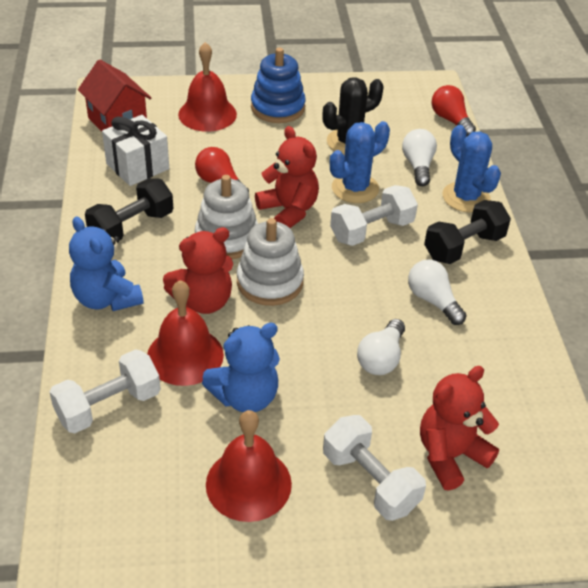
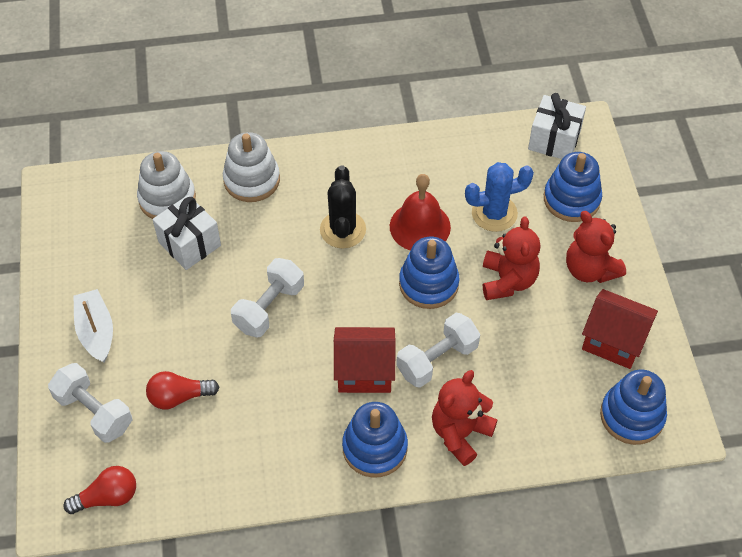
black dumbbell: 2 -> 0
blue cactus: 2 -> 1
blue stacking toy: 1 -> 4
blue teddy bear: 2 -> 0
red bell: 3 -> 1
red house: 1 -> 2
white boat: 0 -> 1
white gift: 1 -> 2
white light bulb: 3 -> 0

